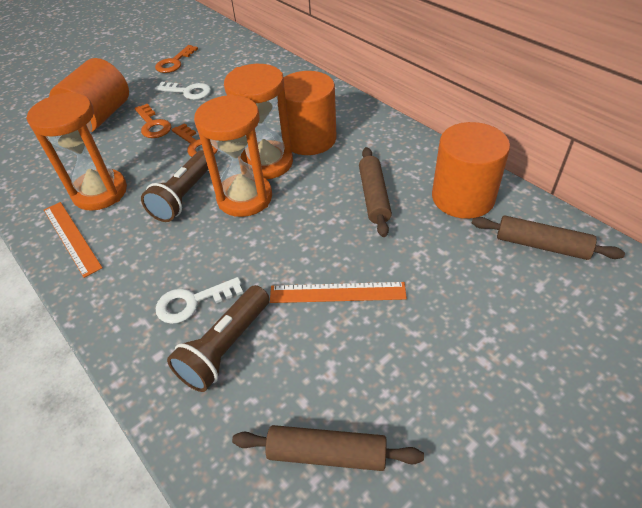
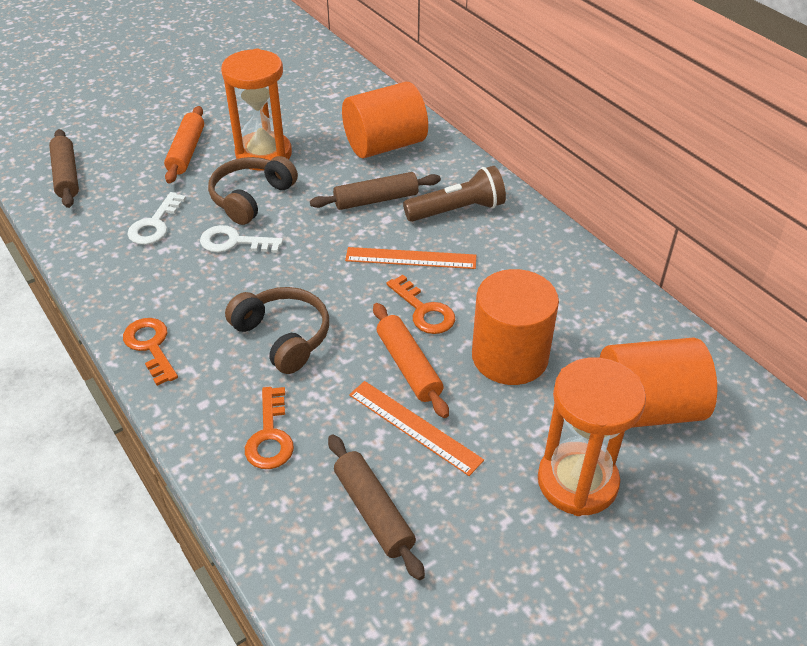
brown flashlight: 2 -> 1
brown headphones: 0 -> 2
orange hourglass: 3 -> 2
orange rolling pin: 0 -> 2

